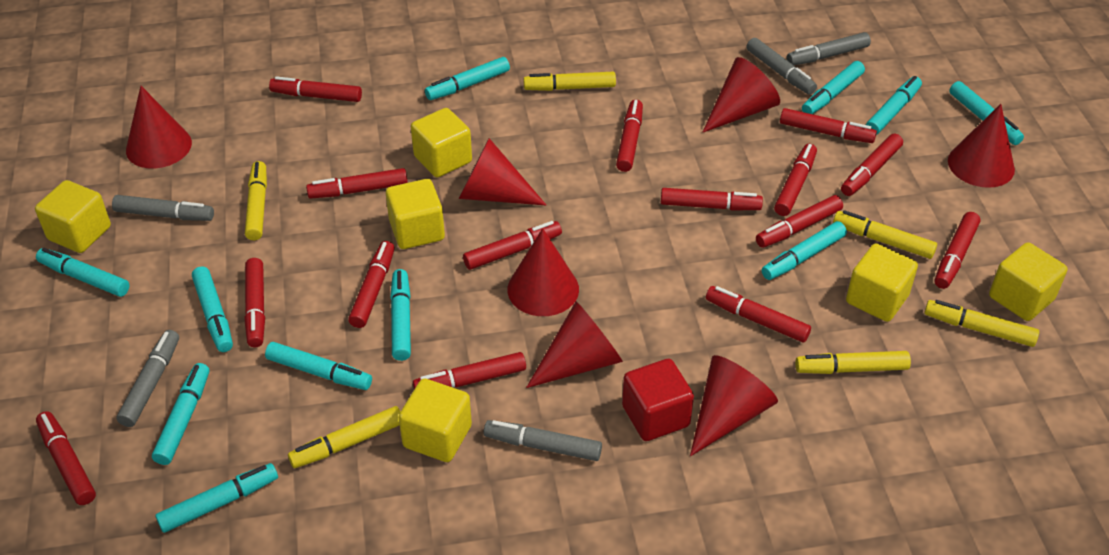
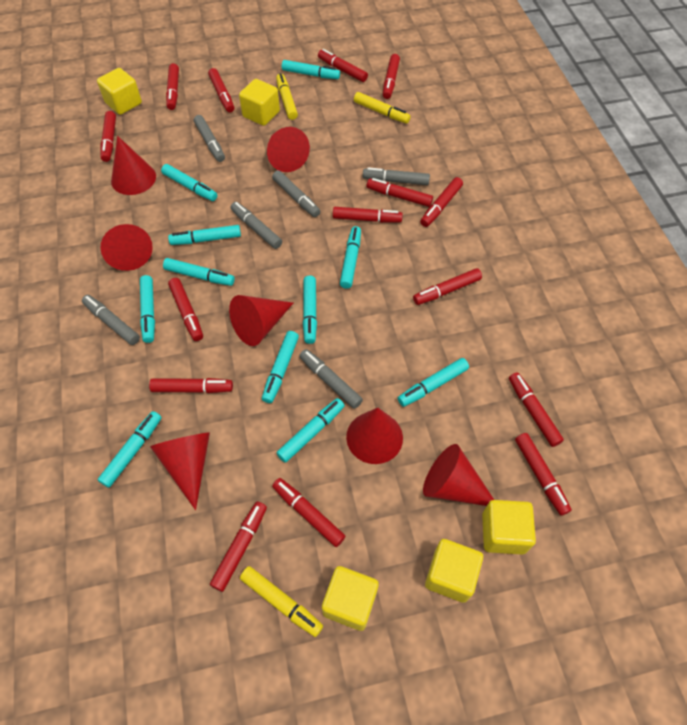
grey marker: 5 -> 6
red cube: 1 -> 0
yellow cube: 6 -> 5
yellow marker: 6 -> 3

